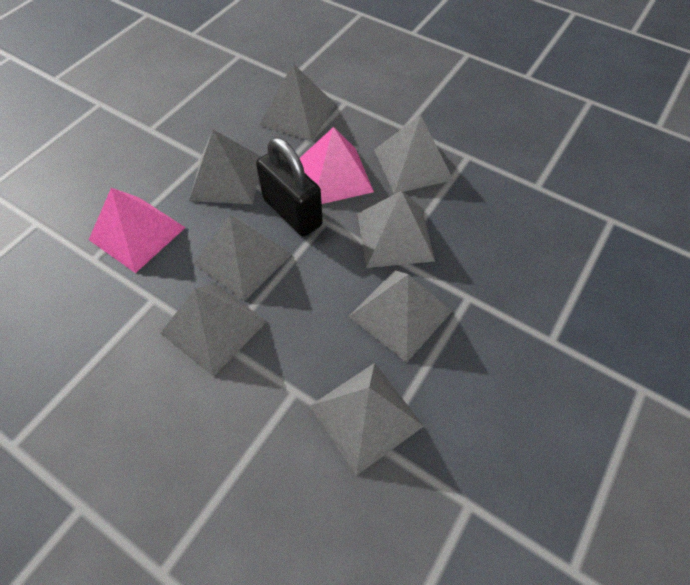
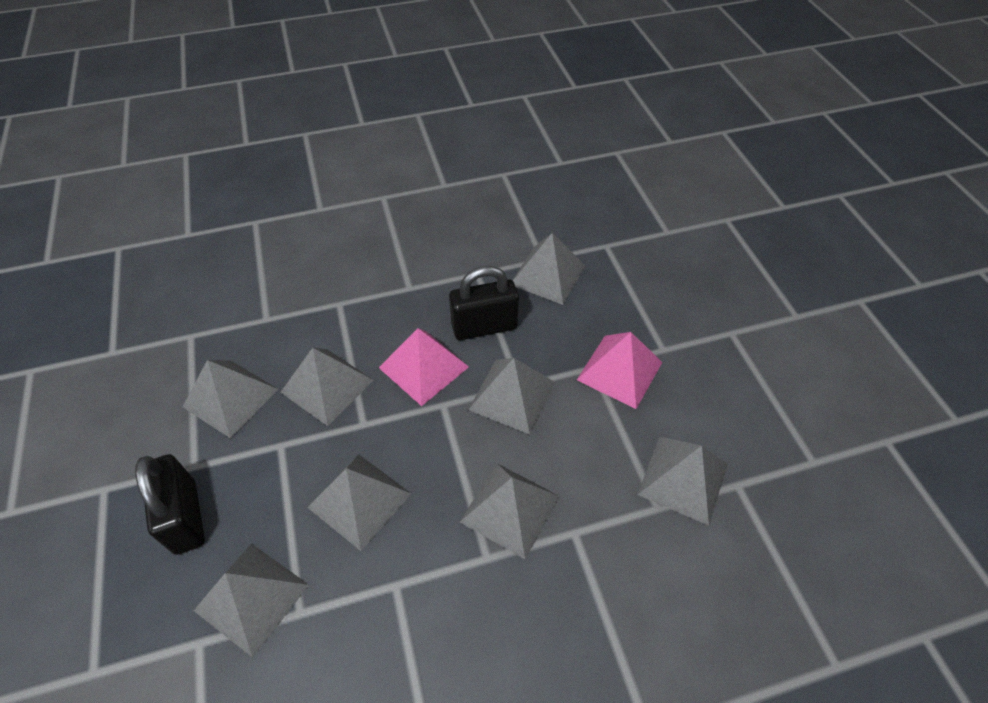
black padlock: 1 -> 2

